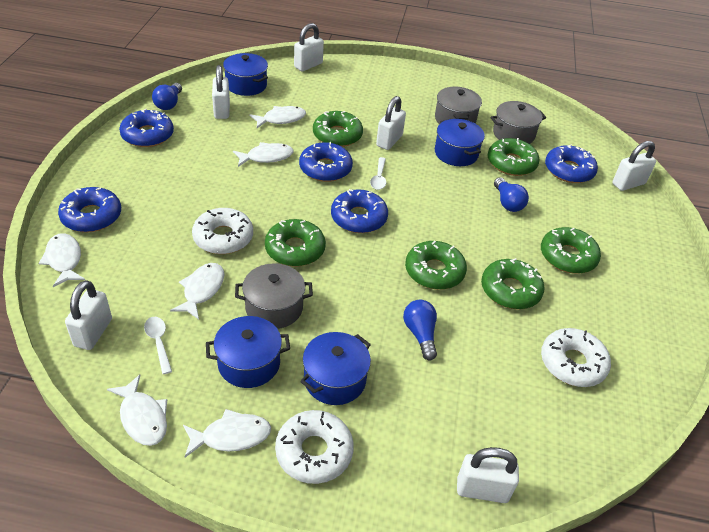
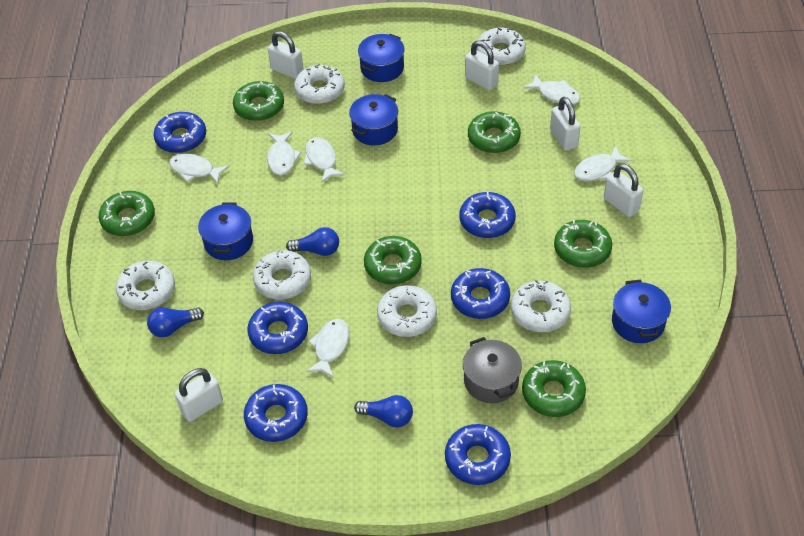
blue donut: 5 -> 6
grey pot: 3 -> 1
white donut: 3 -> 6
white padlock: 6 -> 5
white spoon: 2 -> 0

